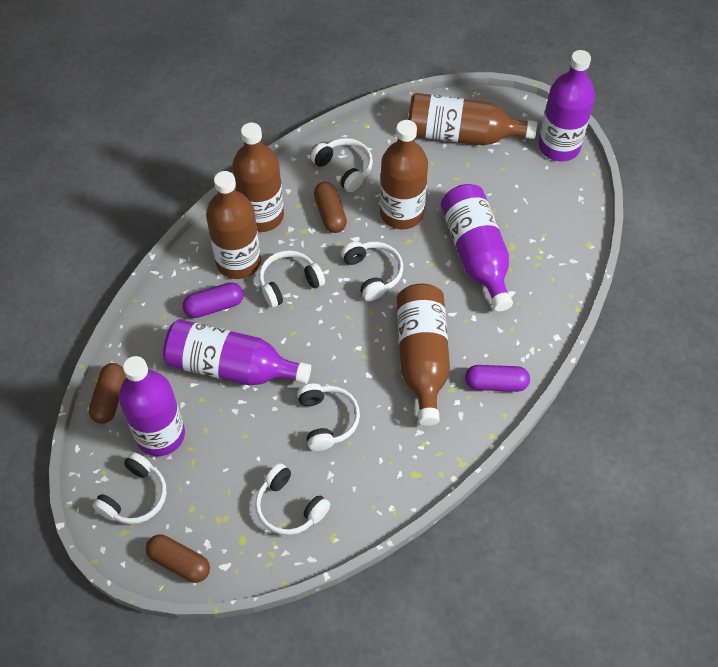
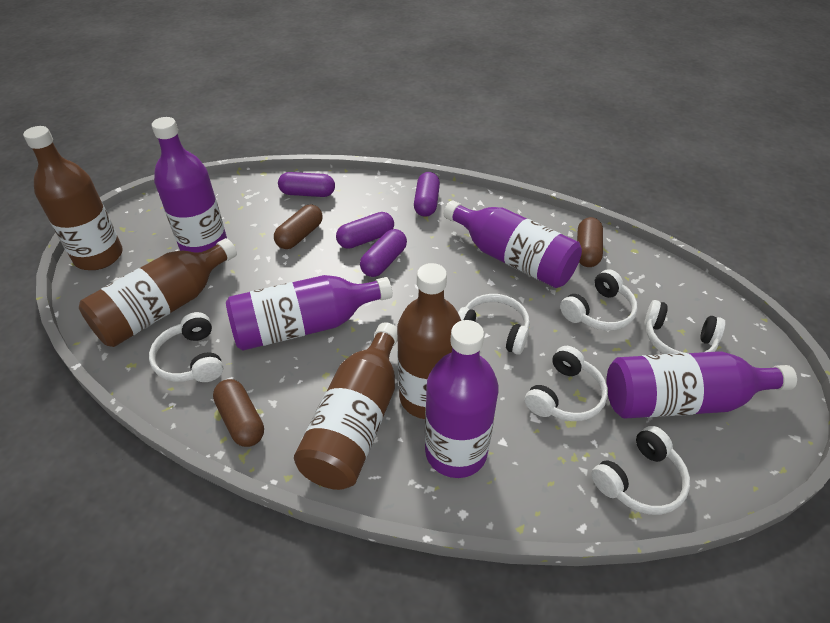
brown bottle: 5 -> 4
purple bottle: 4 -> 5
purple capsule: 2 -> 4

